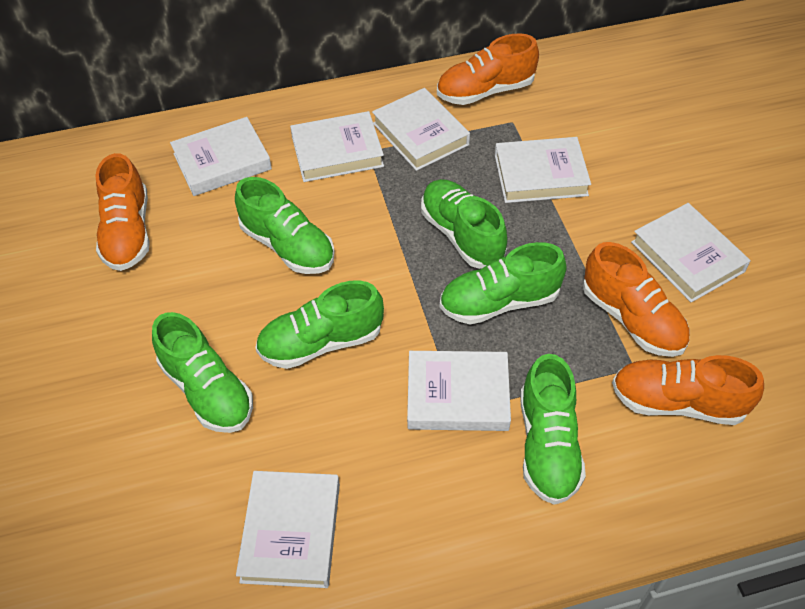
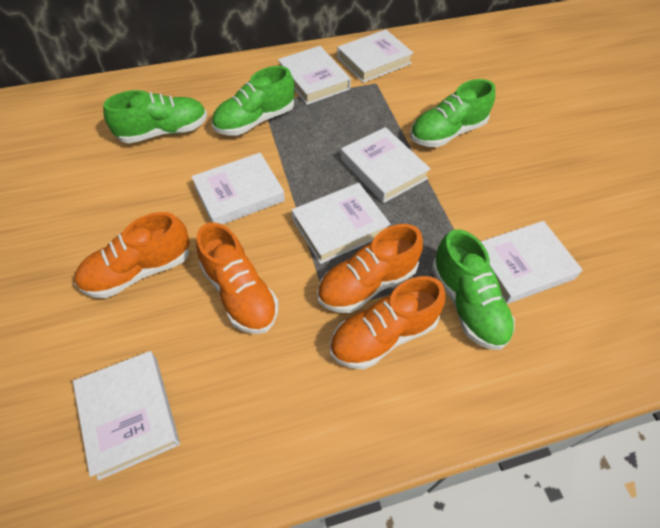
green shoe: 6 -> 4

